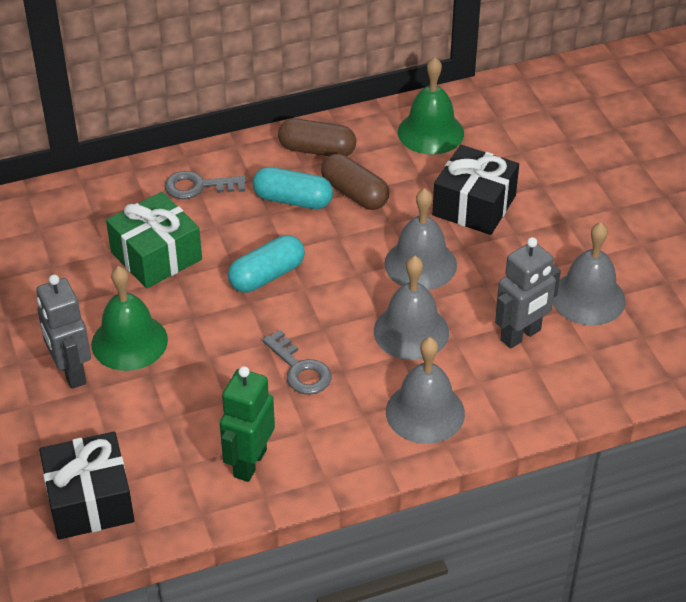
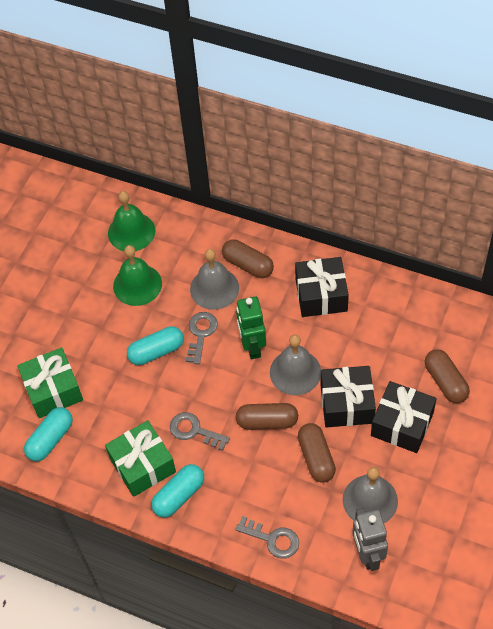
black gift: 2 -> 3
brown capsule: 2 -> 4
green gift: 1 -> 2
grey bell: 4 -> 3
grey key: 2 -> 3
grey robot: 2 -> 1
turquoise capsule: 2 -> 3

